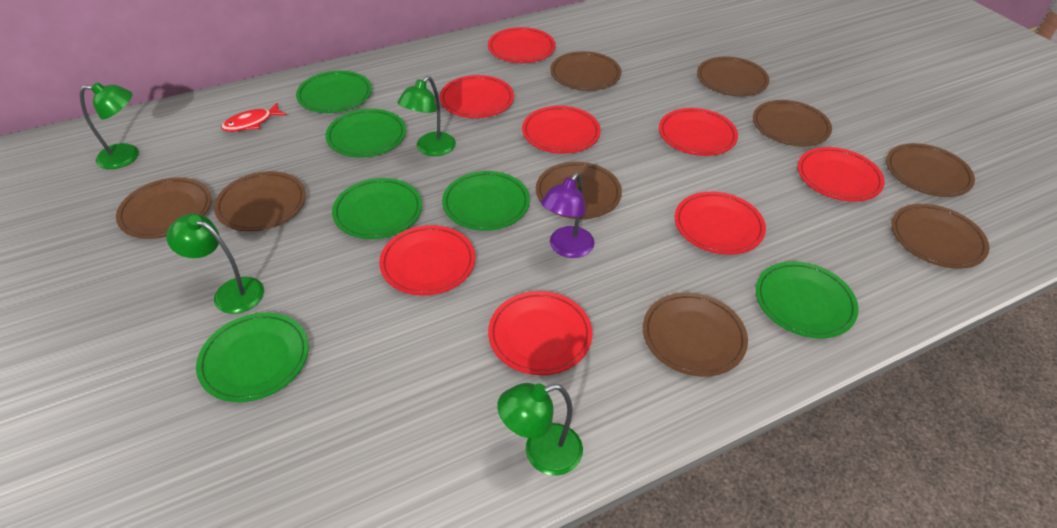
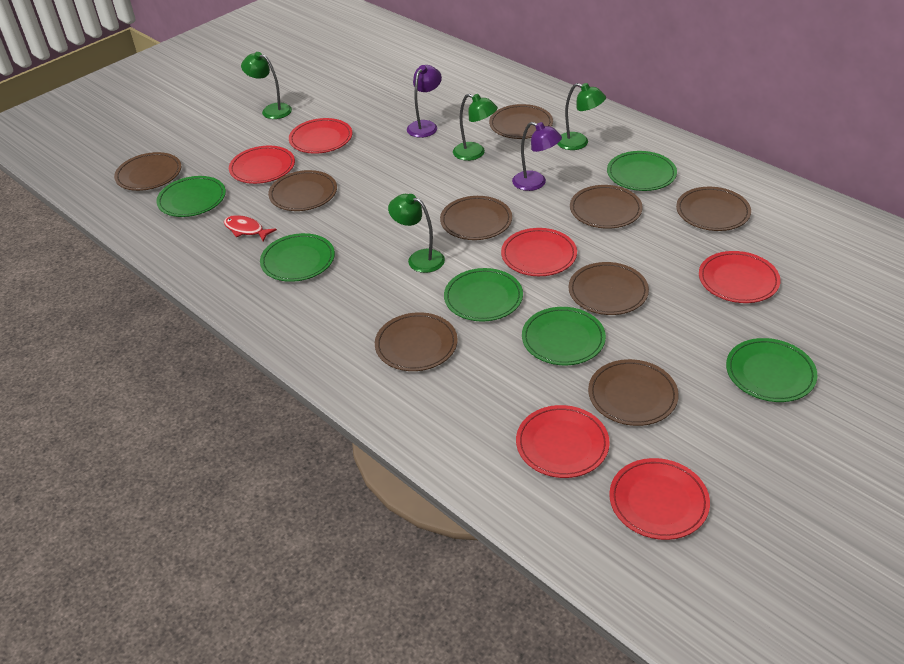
purple lamp: 1 -> 2
red plate: 8 -> 6

